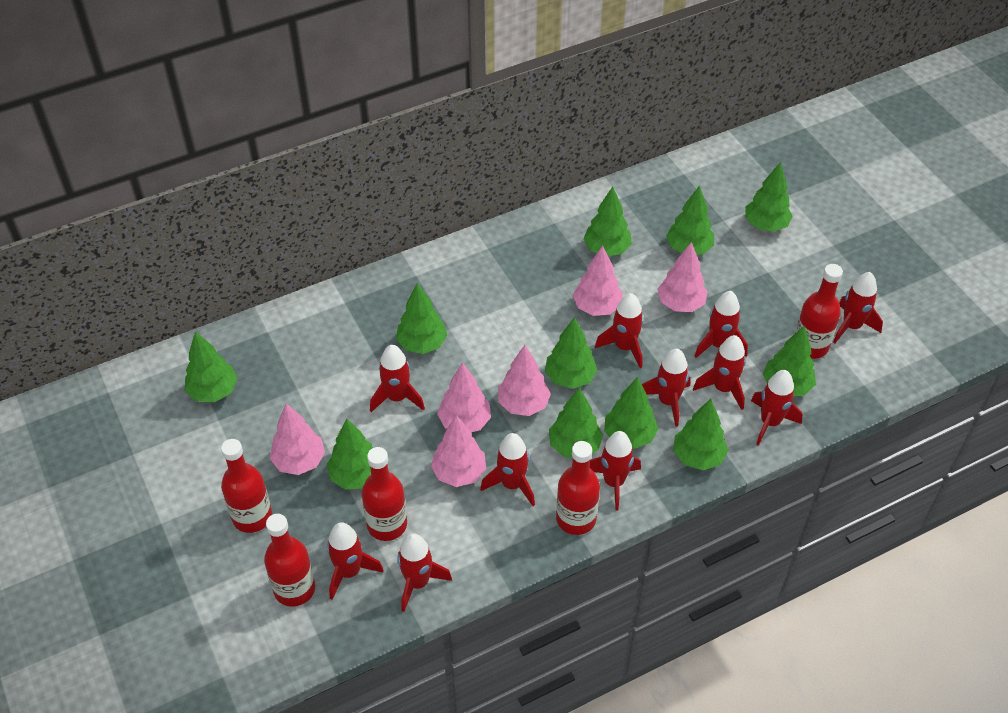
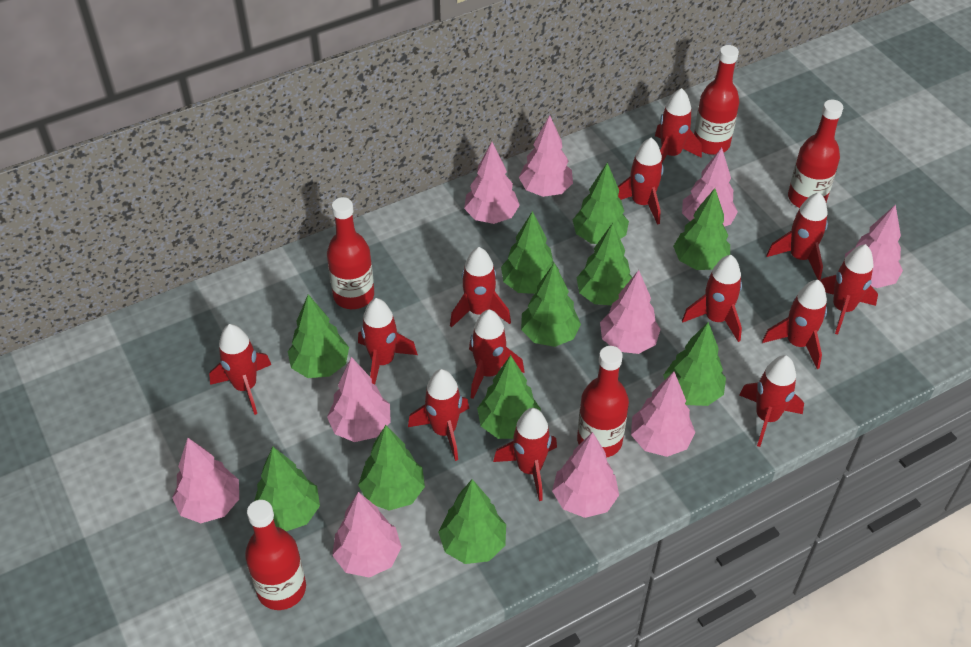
pink tree: 6 -> 10
red rocket: 11 -> 13

